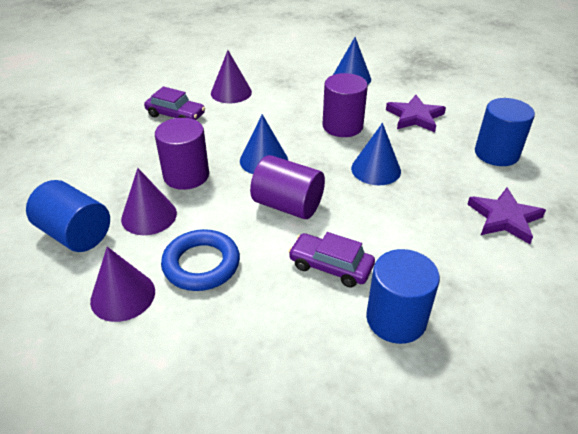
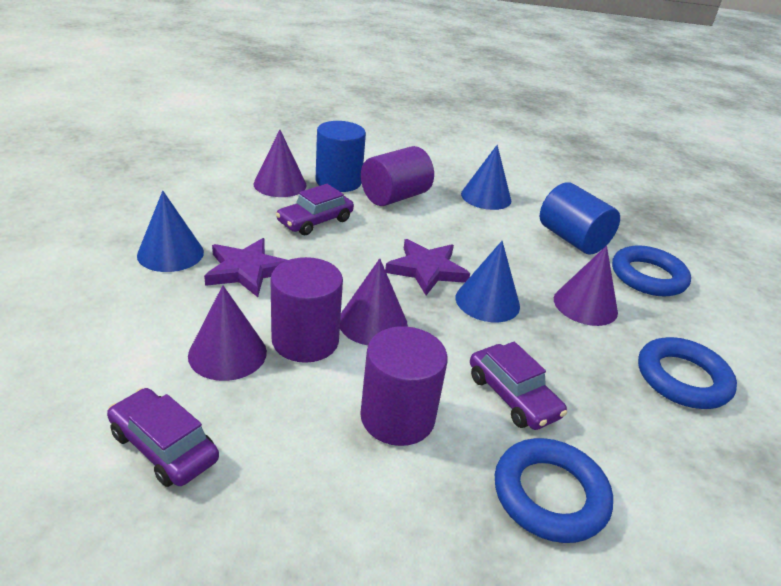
blue cylinder: 3 -> 2
blue ring: 1 -> 3
purple car: 2 -> 3
purple cone: 3 -> 4

